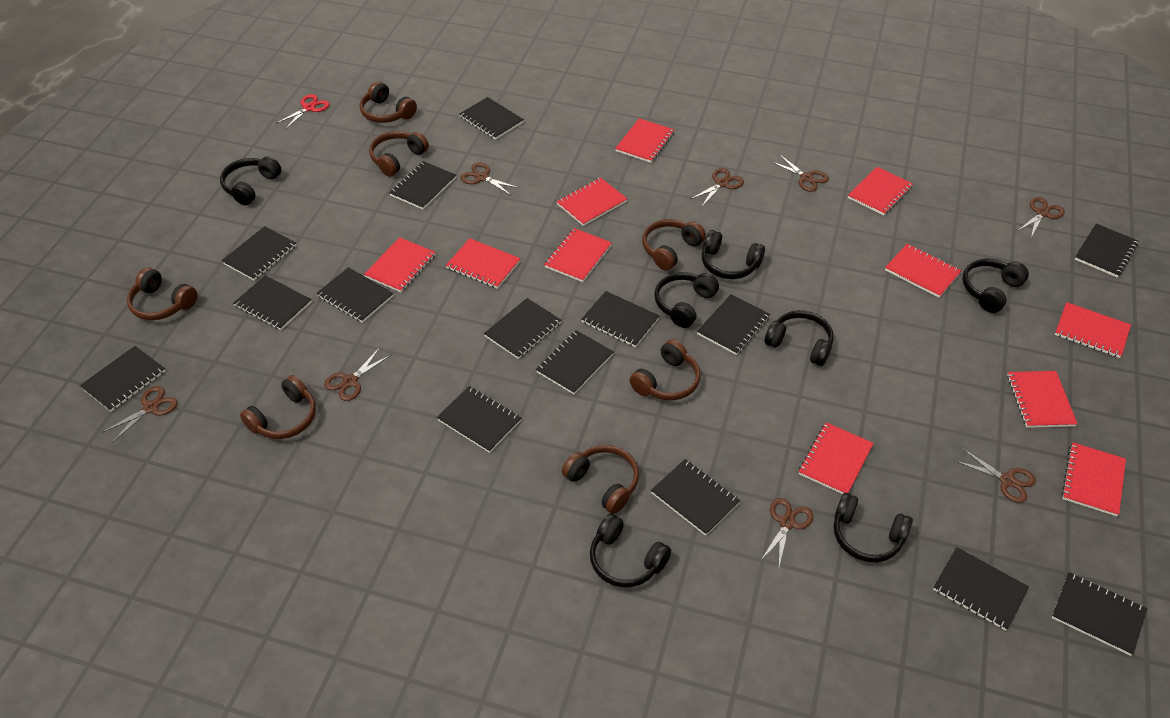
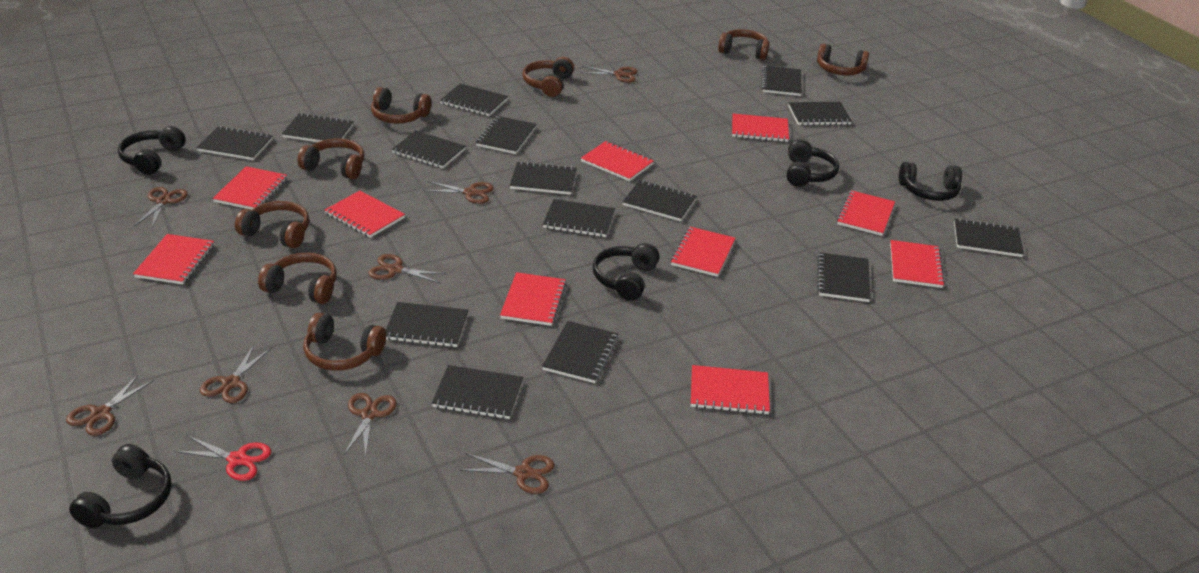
black headphones: 7 -> 5
brown headphones: 7 -> 8
red notebook: 11 -> 10

